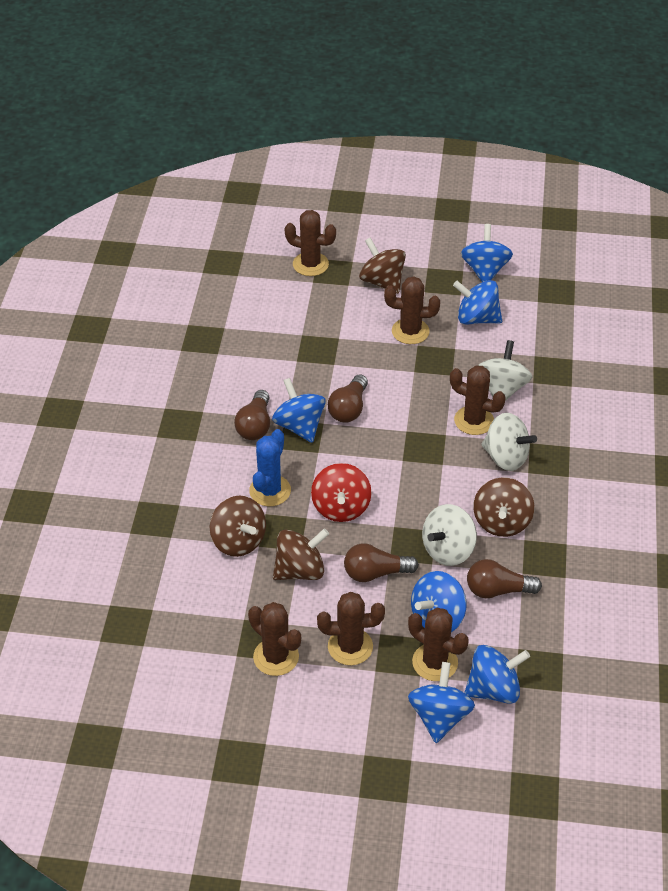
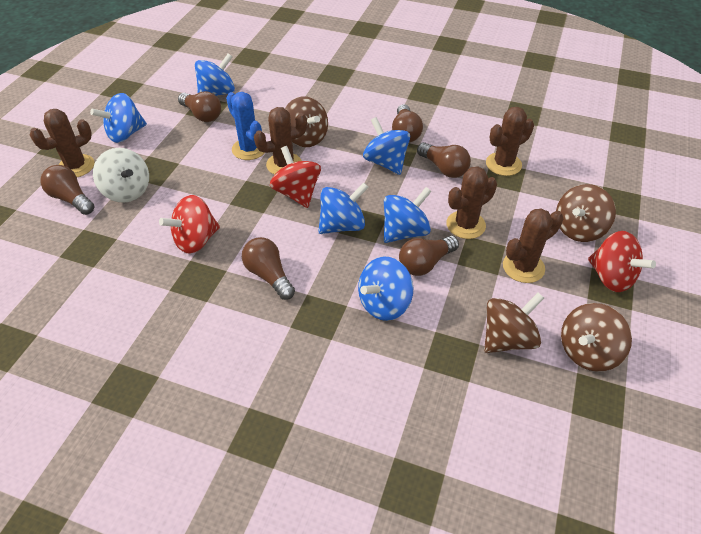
brown cactus: 6 -> 5
brown light bulb: 4 -> 6
red spinning top: 1 -> 3
white spinning top: 3 -> 1

